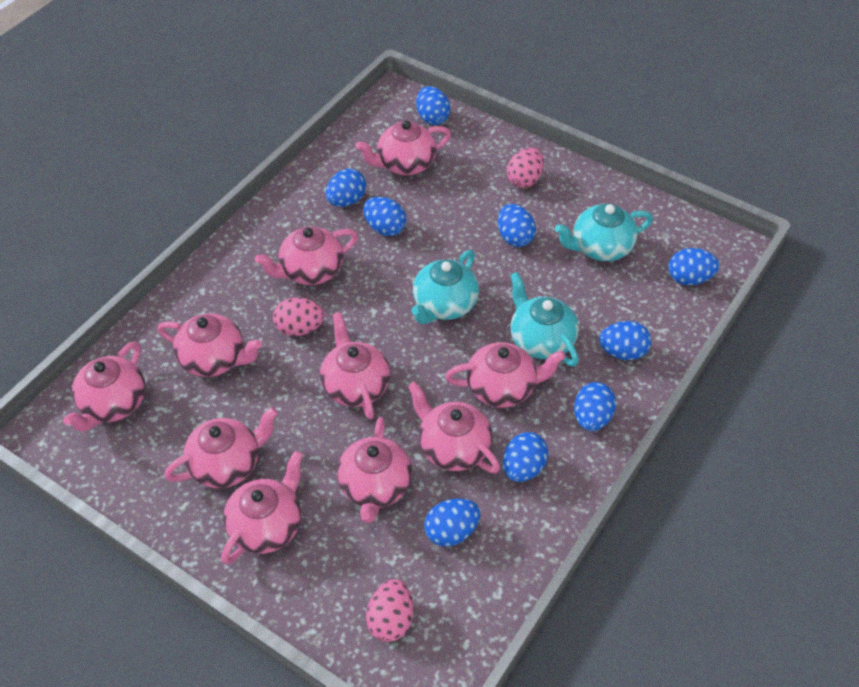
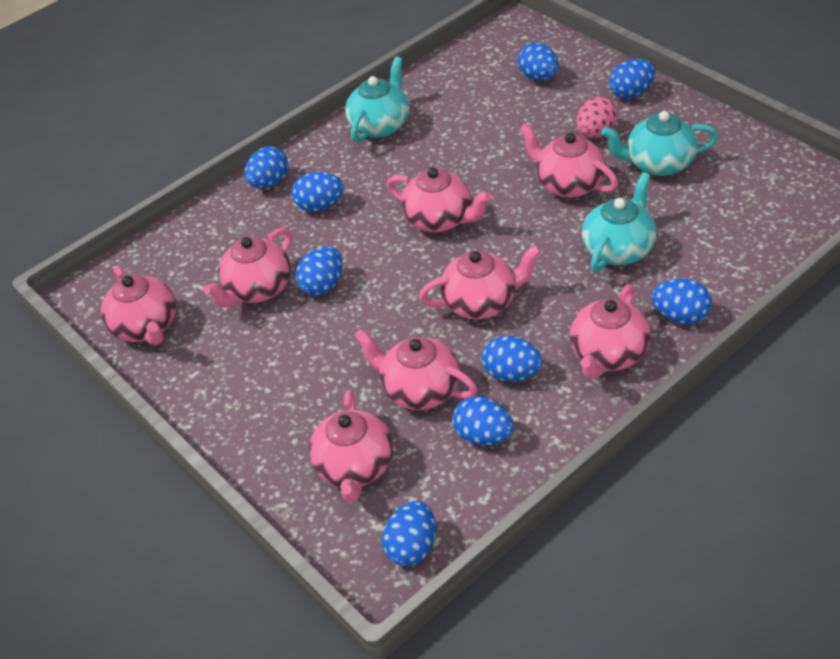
pink egg: 3 -> 1
pink teapot: 10 -> 8

